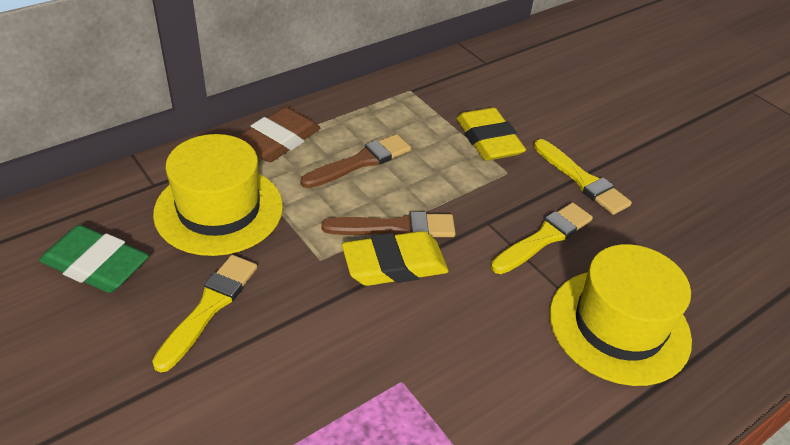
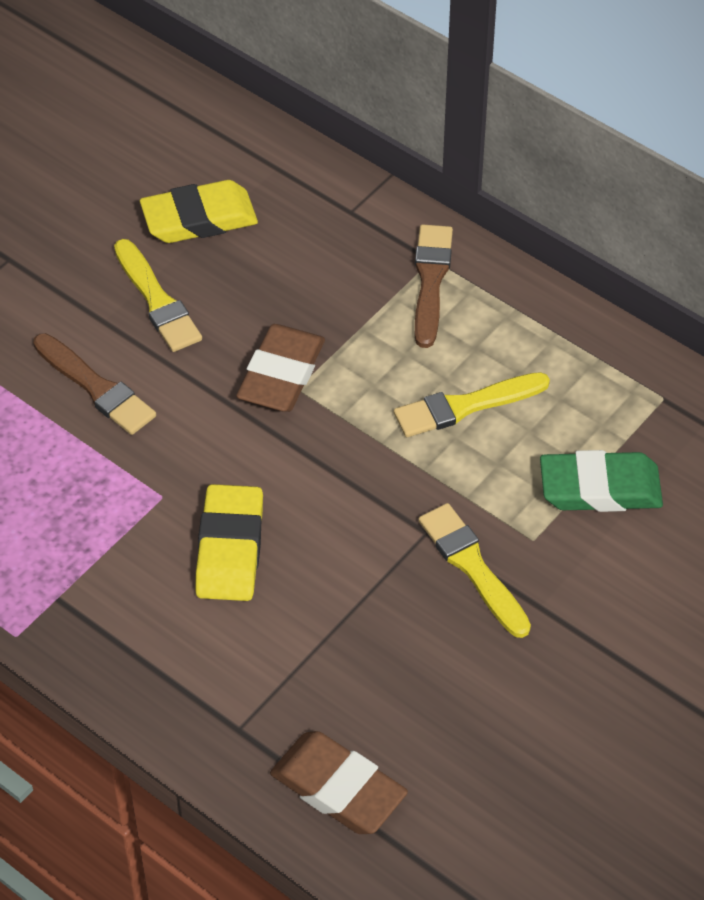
brown eraser: 1 -> 2
yellow hat: 2 -> 0

